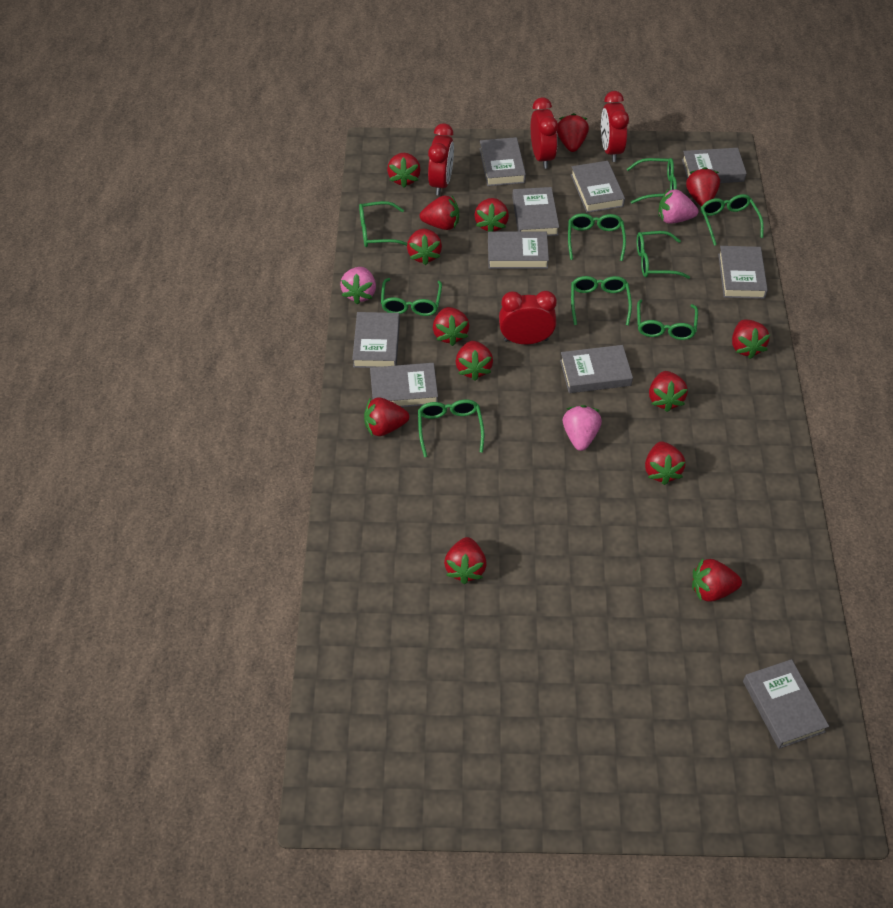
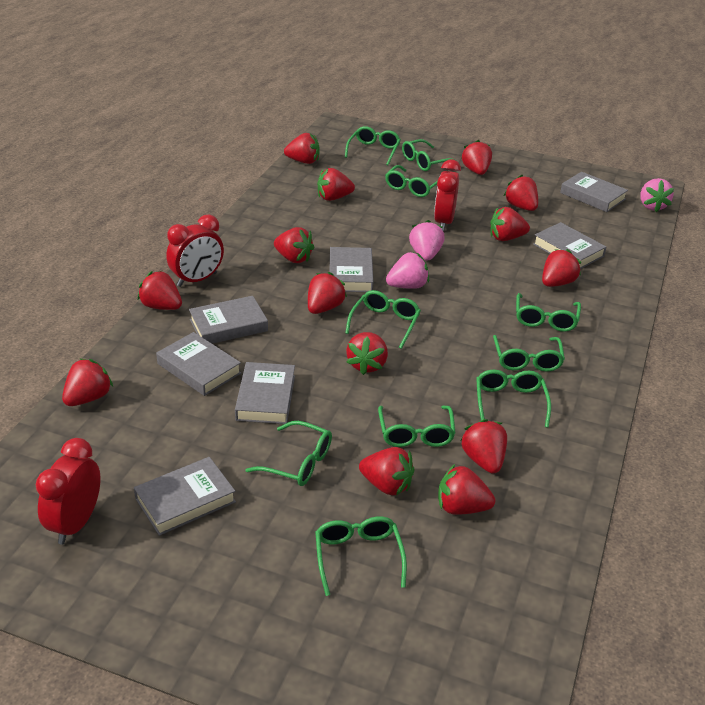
green glasses: 9 -> 10
grey book: 10 -> 7
red clock: 4 -> 3

